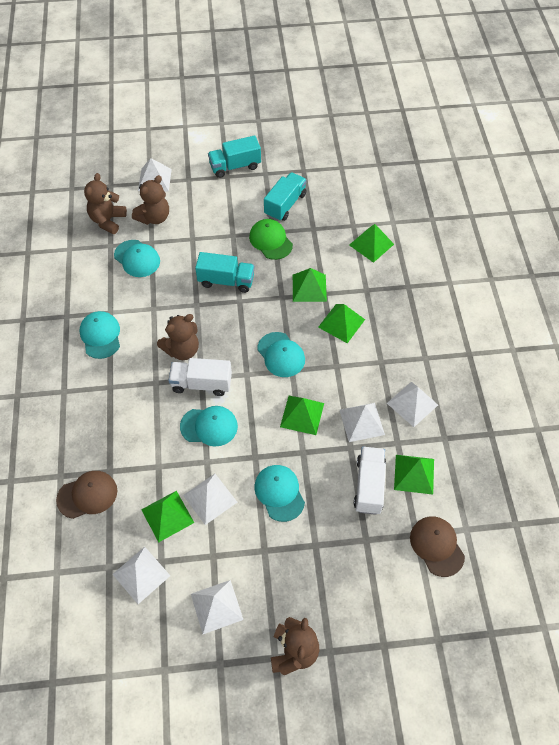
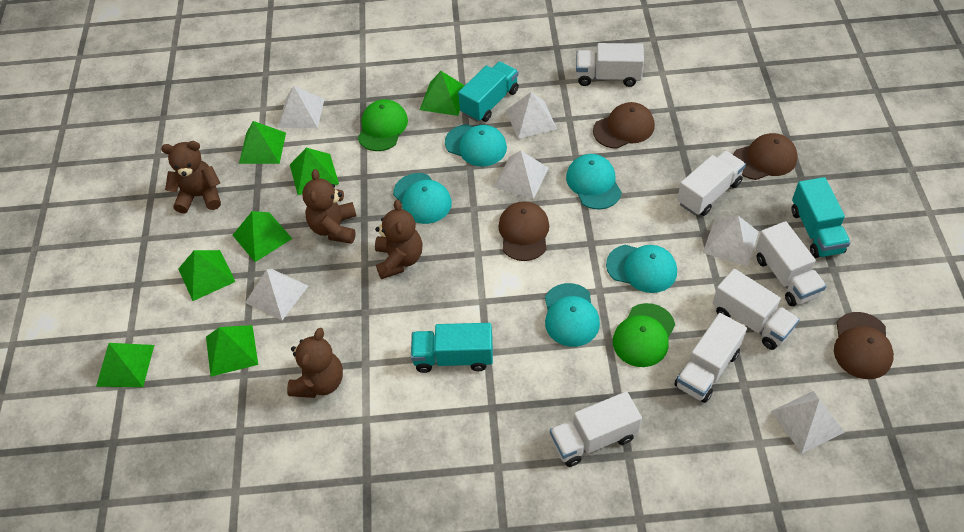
brown cap: 2 -> 4
green cap: 1 -> 2
green pyramid: 6 -> 7
white truck: 2 -> 6

